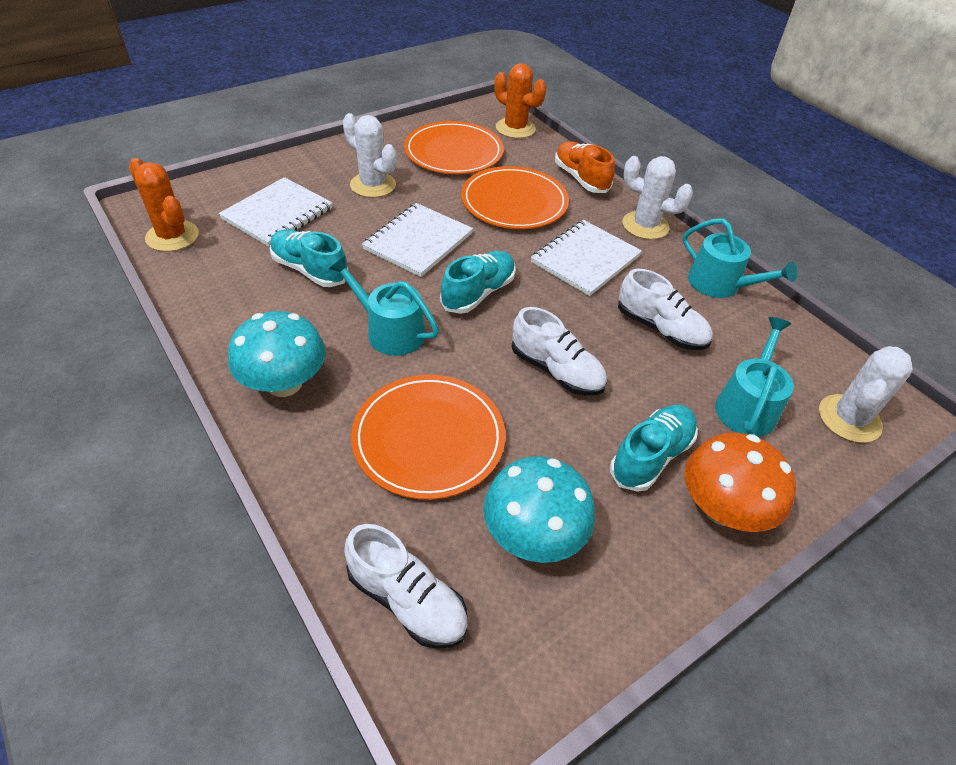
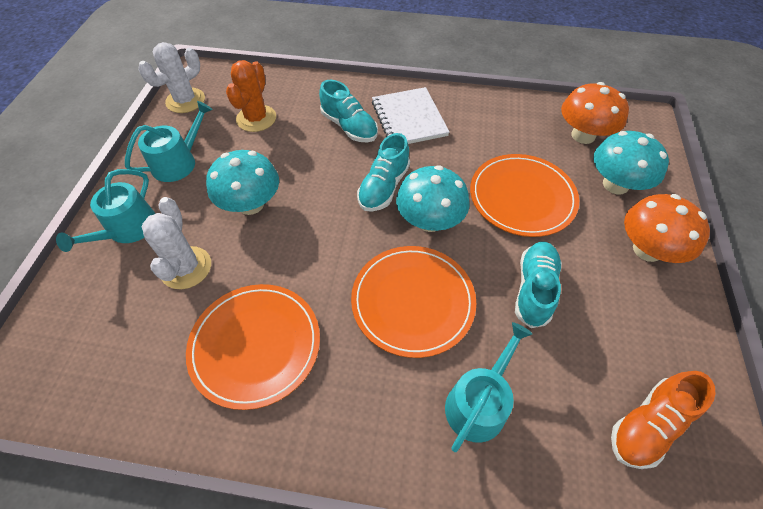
orange cactus: 2 -> 1
orange mushroom: 1 -> 2
turquoise mushroom: 2 -> 3
white cactus: 3 -> 2
white notebook: 3 -> 1
white shoe: 3 -> 0

